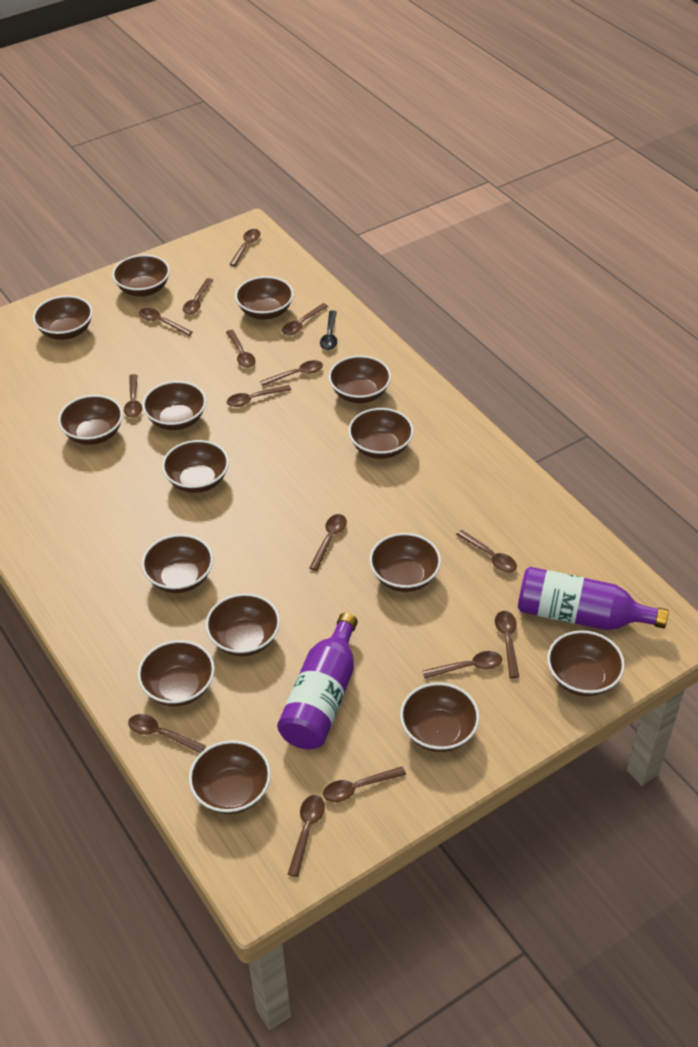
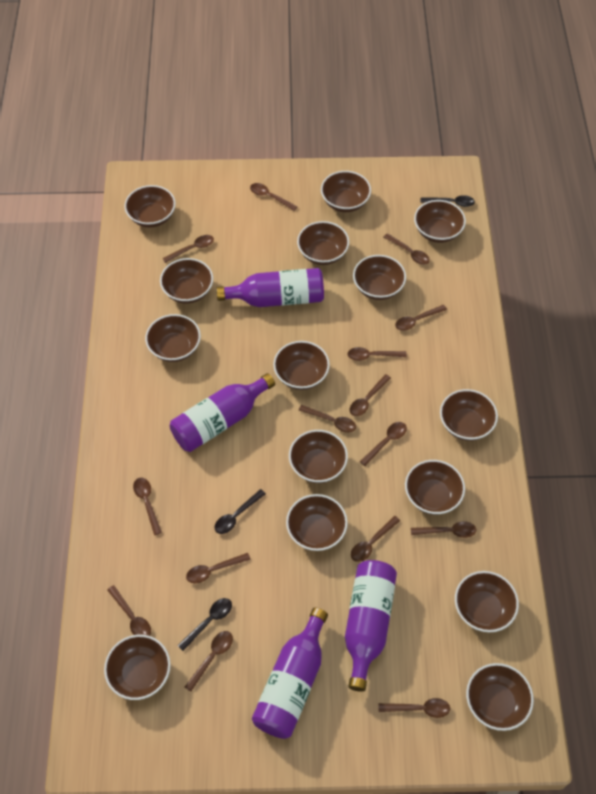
black spoon: 1 -> 3
purple bottle: 2 -> 4

